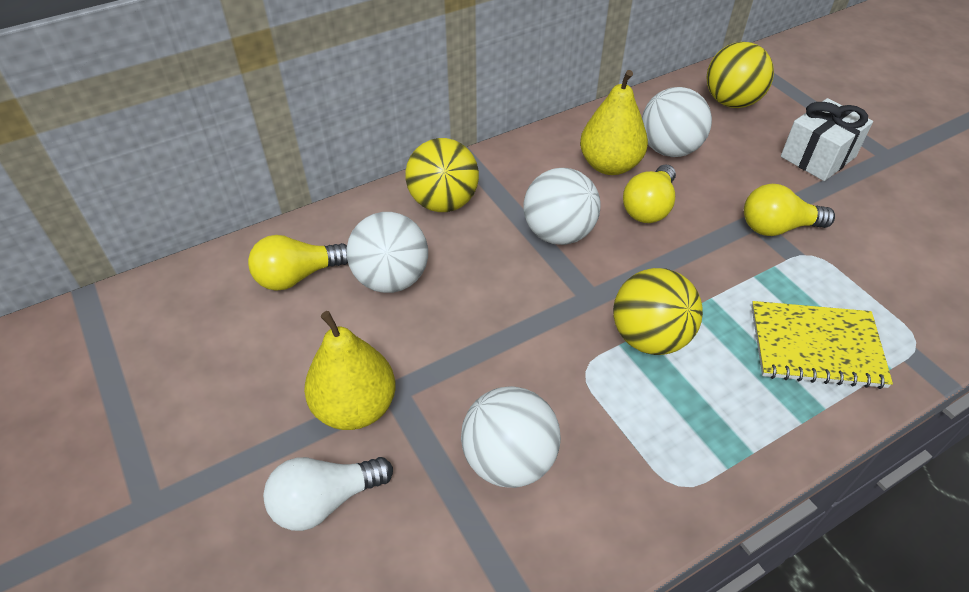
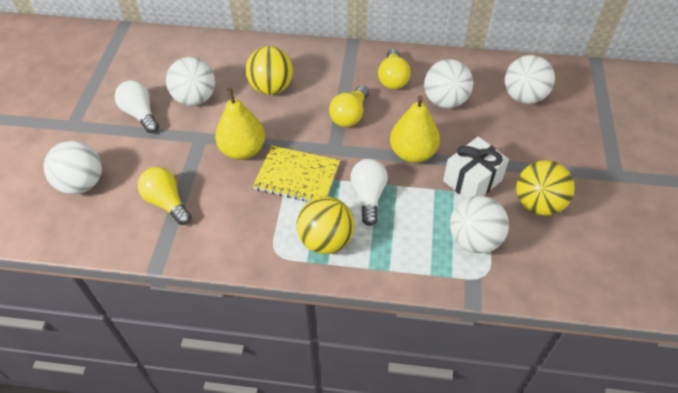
white ball: 4 -> 5
white light bulb: 1 -> 2

